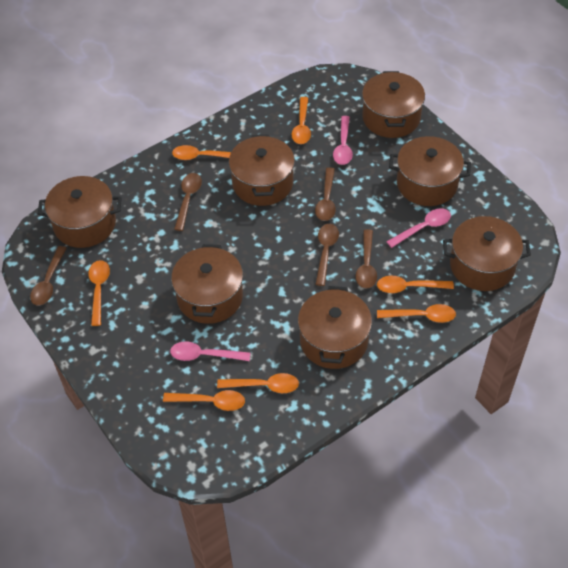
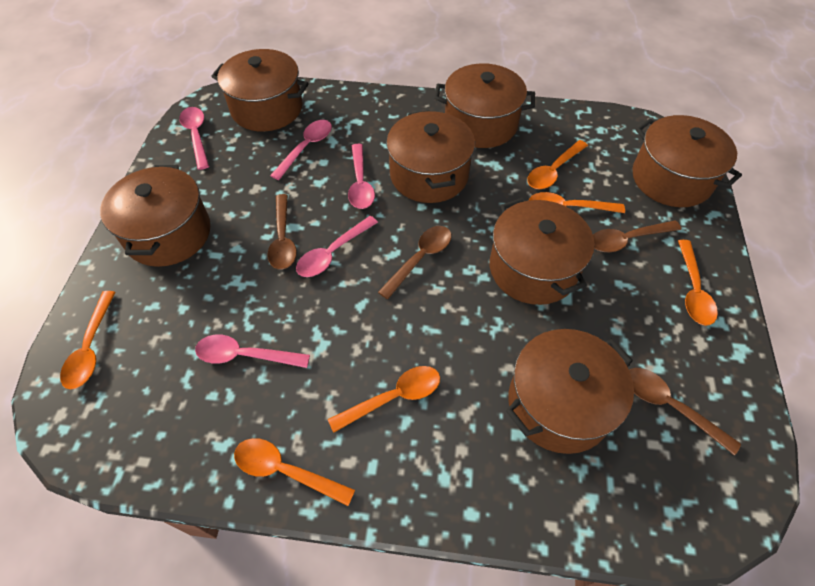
brown spoon: 5 -> 4
orange spoon: 7 -> 6
pink spoon: 3 -> 5

